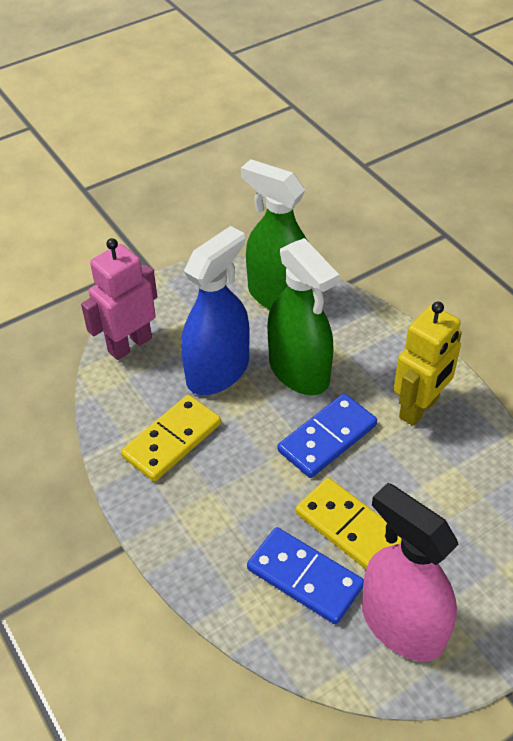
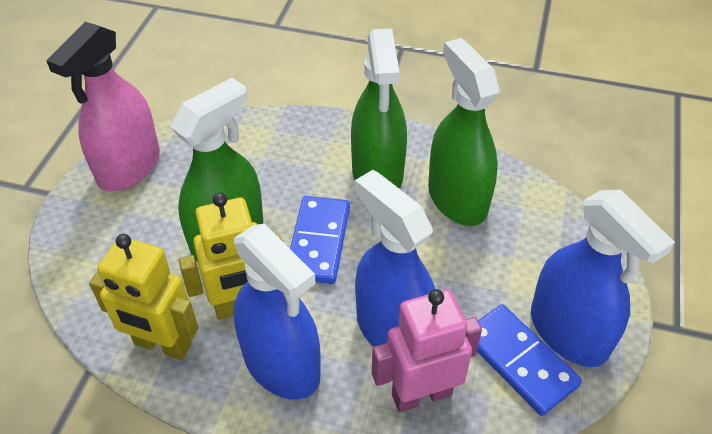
blue spray bottle: 1 -> 3
green spray bottle: 2 -> 3
yellow domino: 2 -> 0
yellow robot: 1 -> 2

